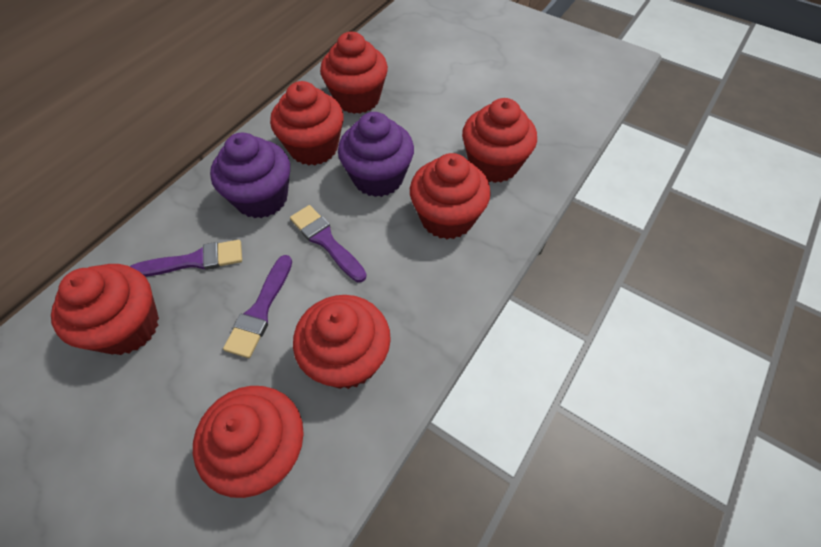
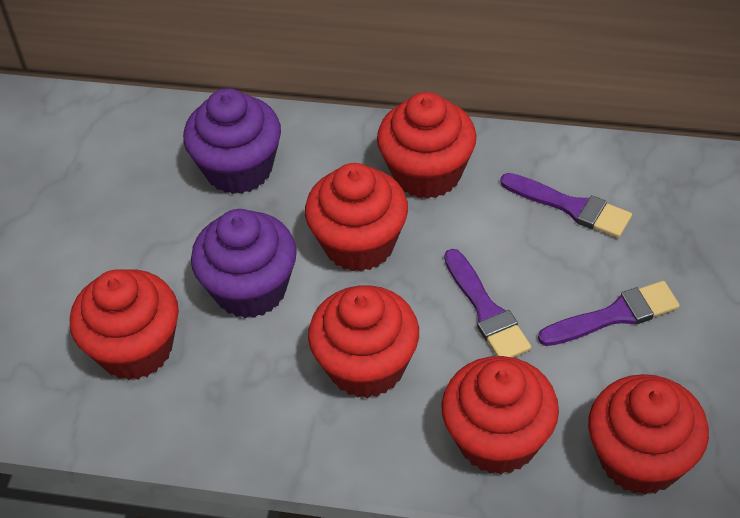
red cupcake: 7 -> 6

